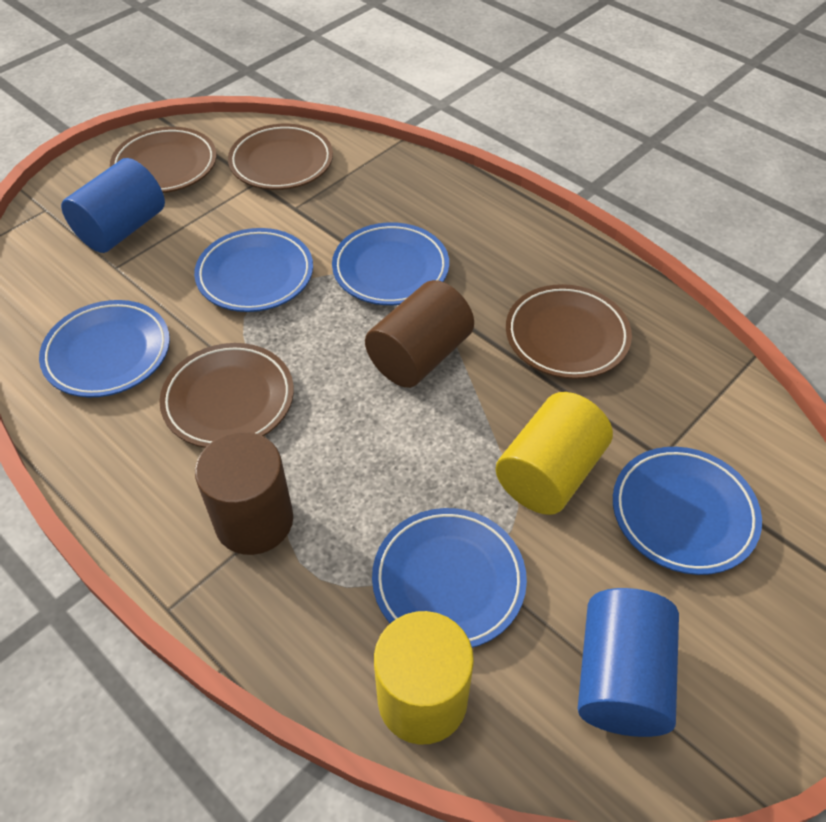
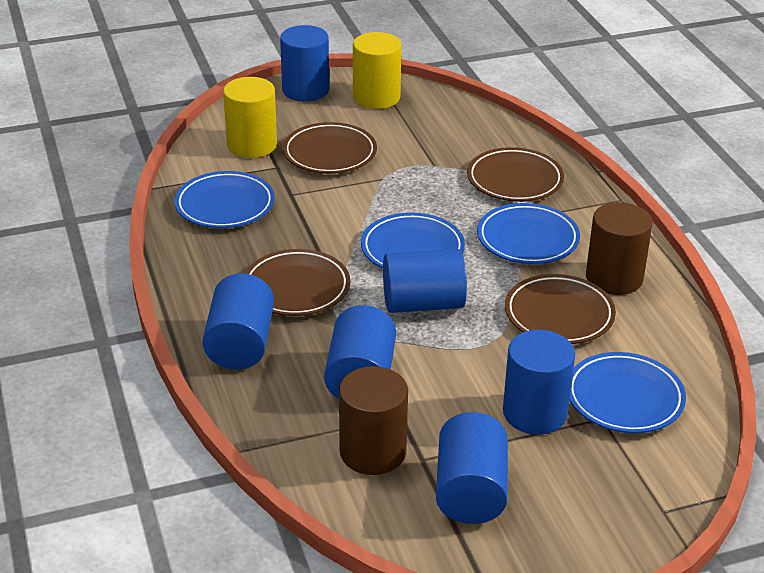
blue cylinder: 2 -> 6
blue plate: 5 -> 4

